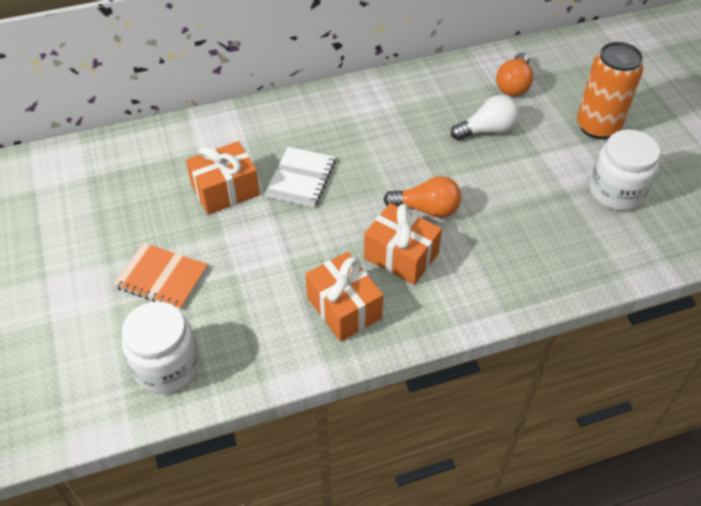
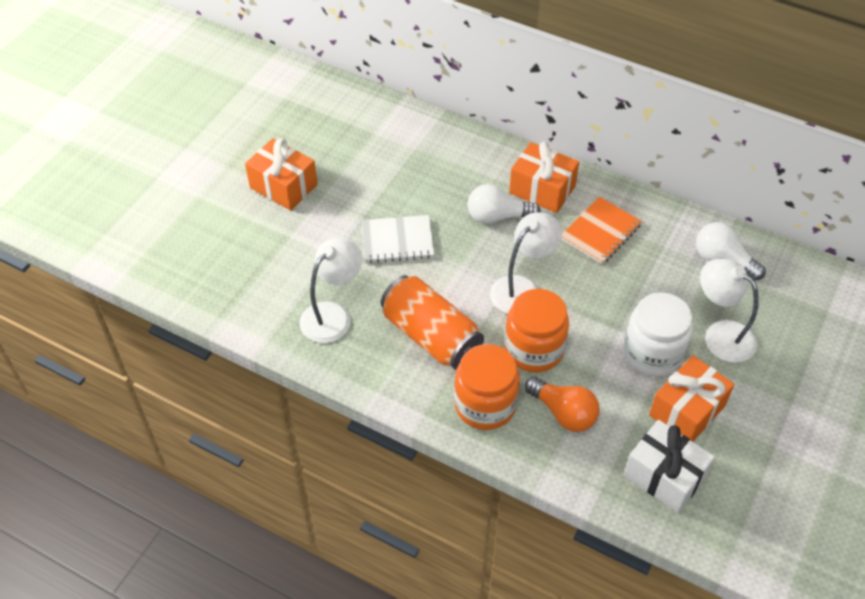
orange jar: 0 -> 2
orange light bulb: 2 -> 1
white gift: 0 -> 1
white jar: 2 -> 1
white lamp: 0 -> 3
white light bulb: 1 -> 2

